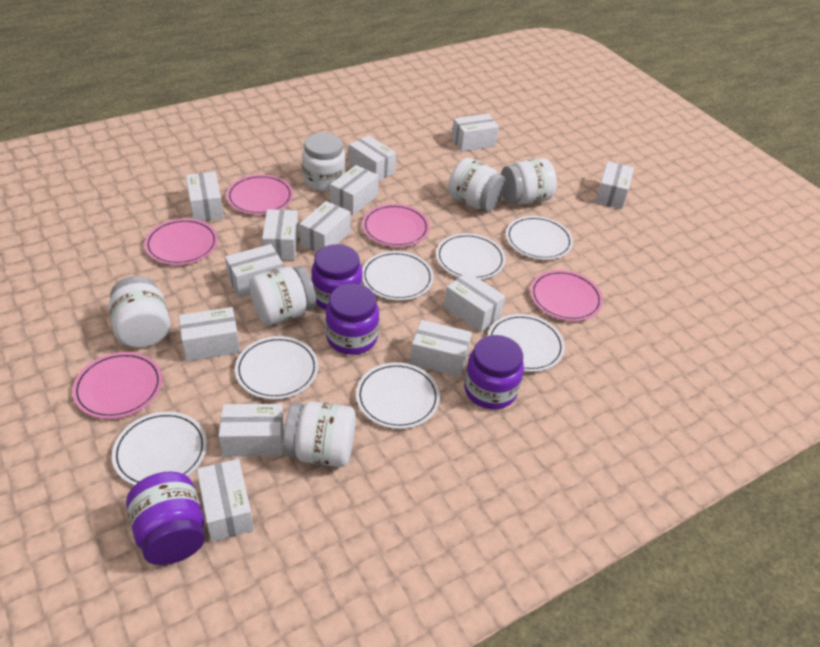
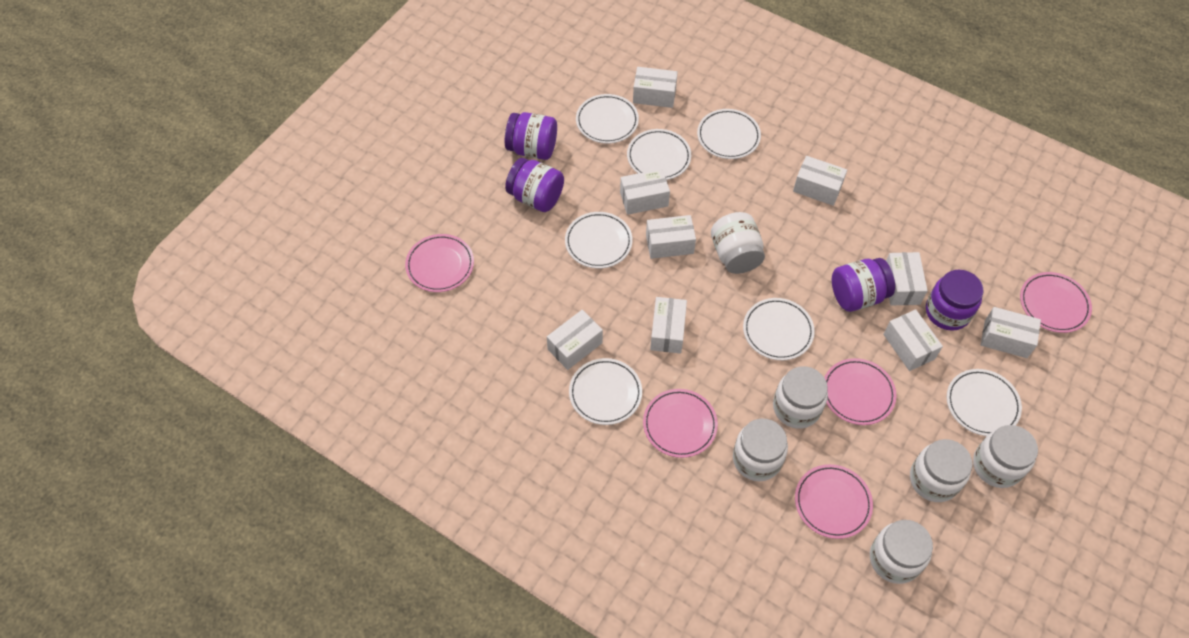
white box: 13 -> 9

